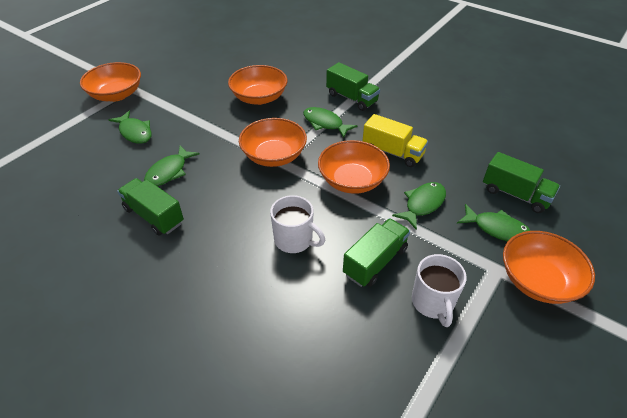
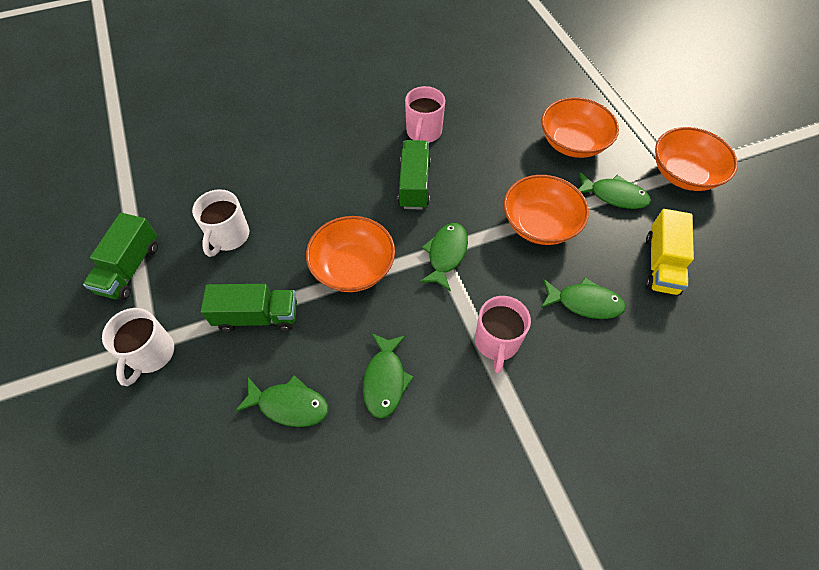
green truck: 4 -> 3
orange bowl: 5 -> 4
pink mug: 0 -> 2

